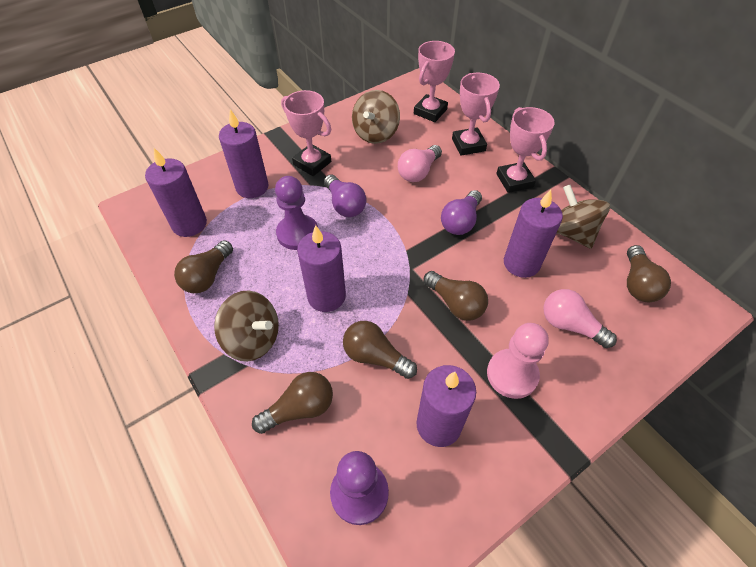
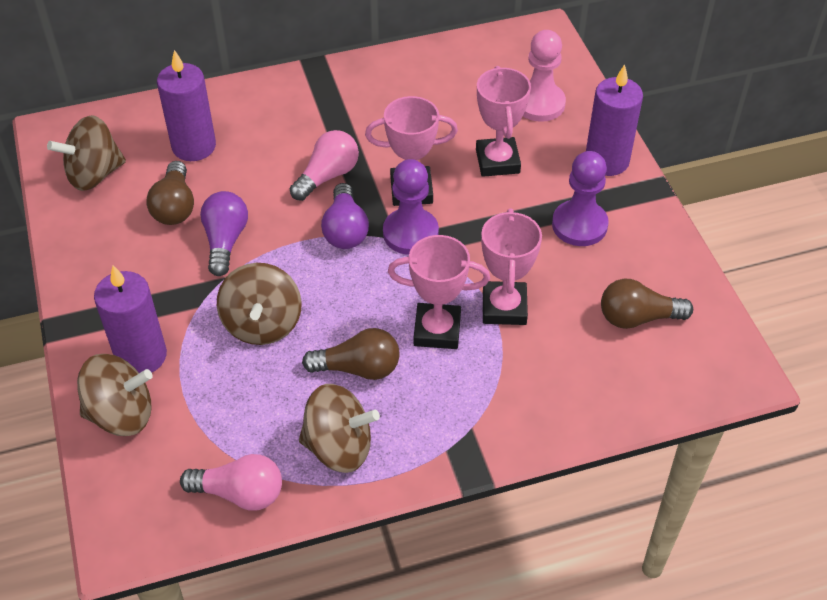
brown light bulb: 5 -> 3
brown spinning top: 3 -> 4
purple candle: 5 -> 3

